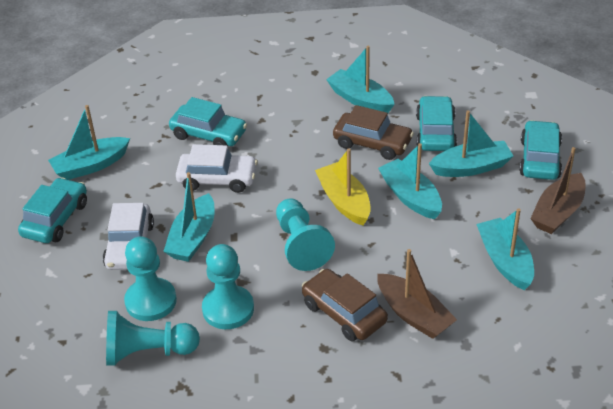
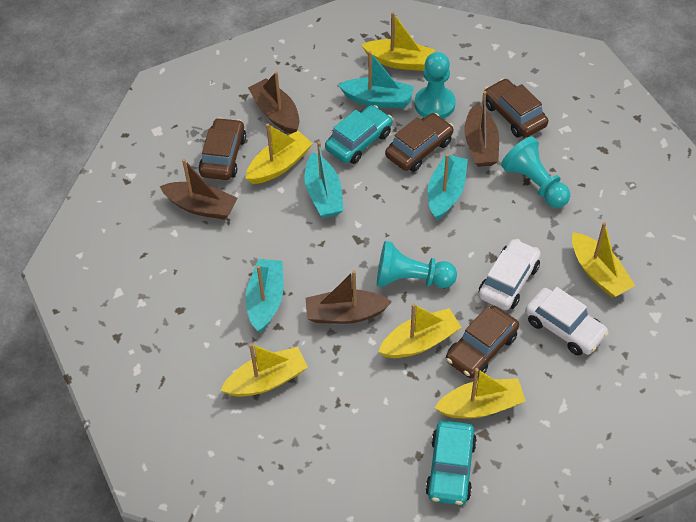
brown boat: 2 -> 4
brown car: 2 -> 4
turquoise boat: 6 -> 4
turquoise car: 4 -> 2
turquoise pawn: 4 -> 3
yellow boat: 1 -> 6

